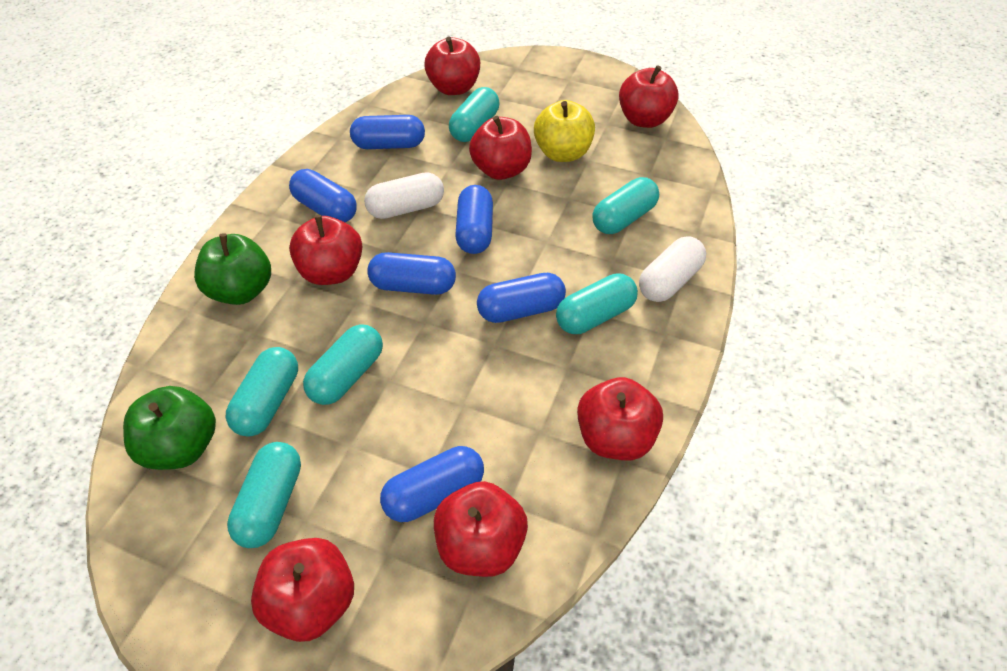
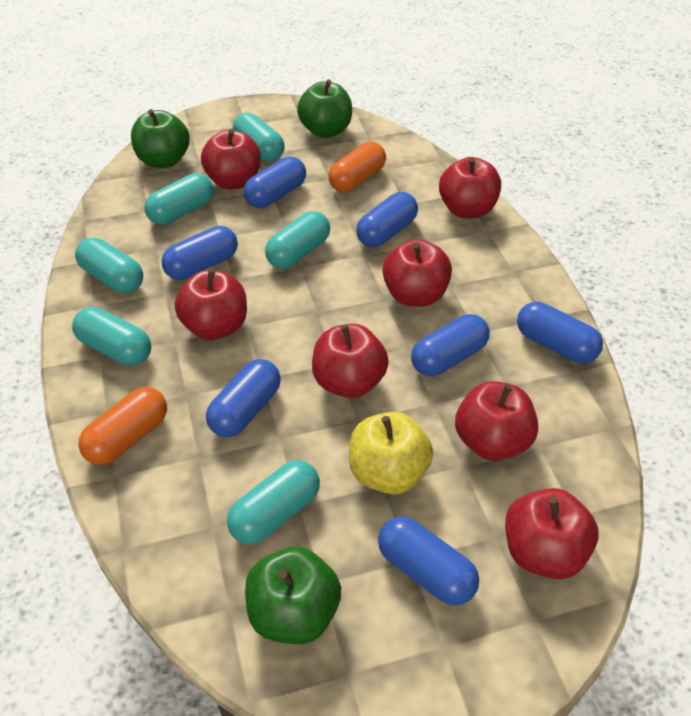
blue capsule: 6 -> 7
green apple: 2 -> 3
orange capsule: 0 -> 2
white capsule: 2 -> 0

